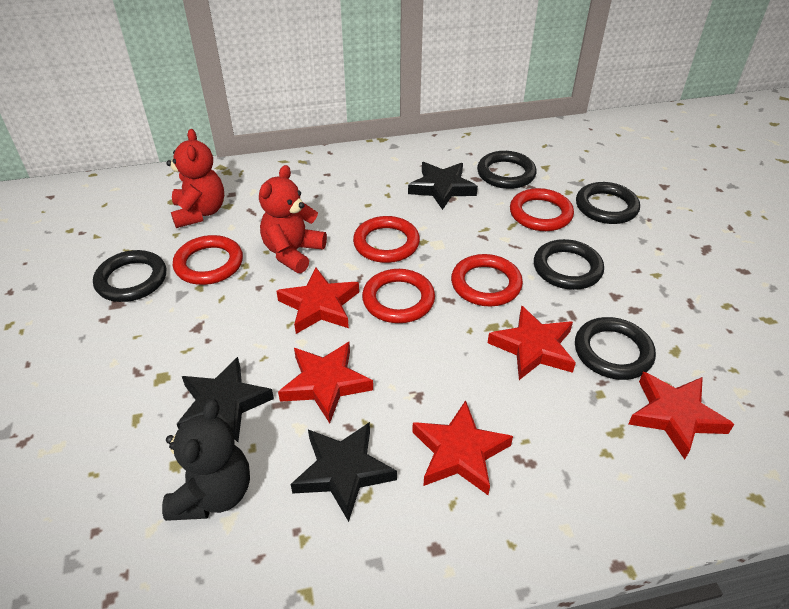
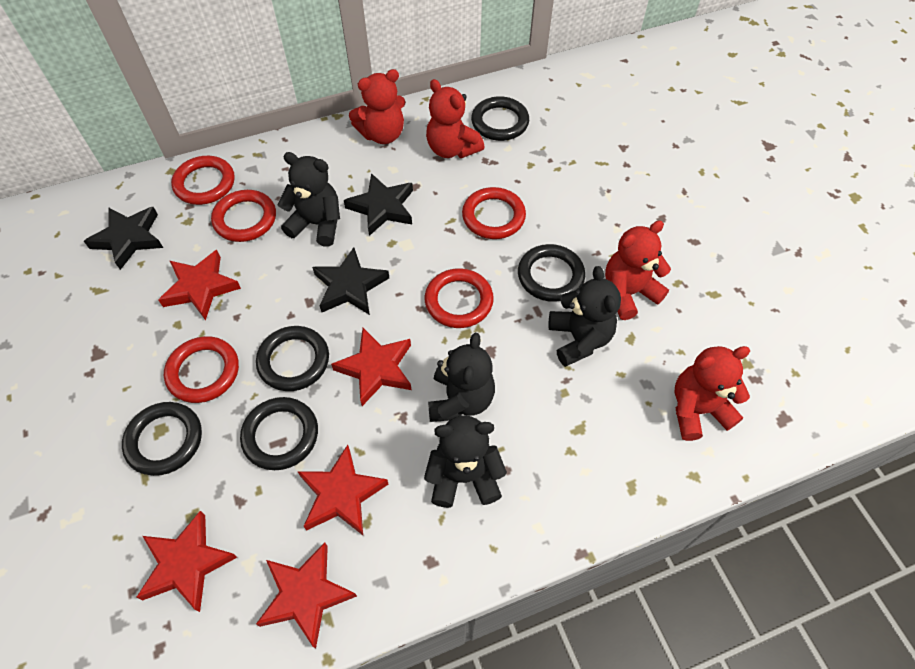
black teddy bear: 1 -> 4
red teddy bear: 2 -> 4

